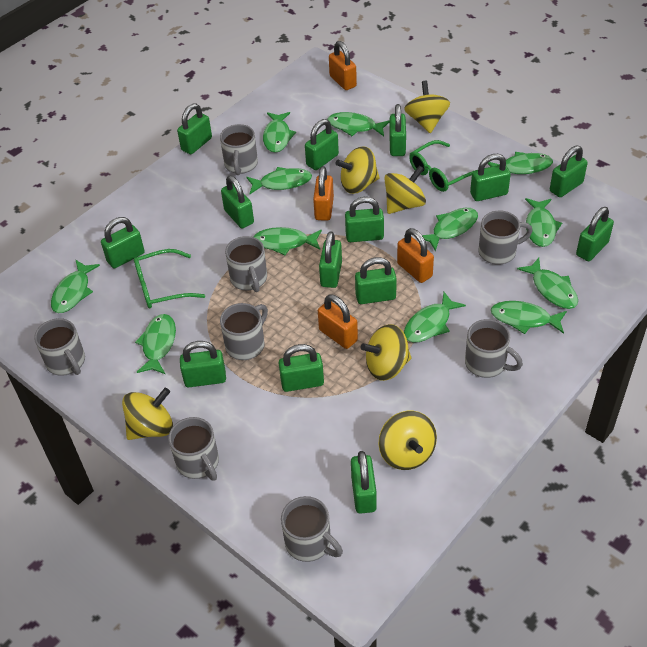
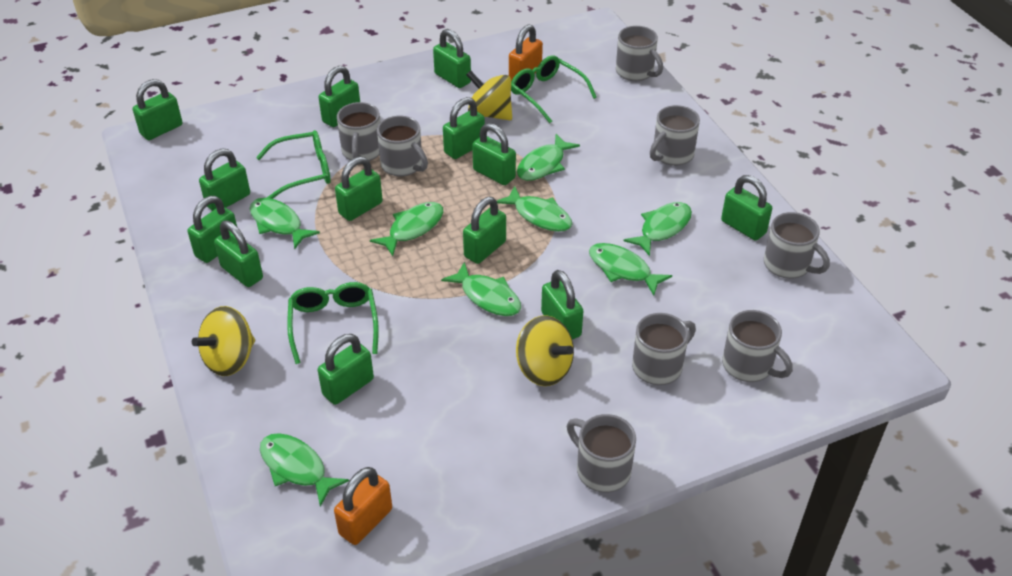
green fish: 12 -> 8
green glasses: 2 -> 3
green padlock: 14 -> 13
orange padlock: 4 -> 2
yellow spinning top: 6 -> 3

